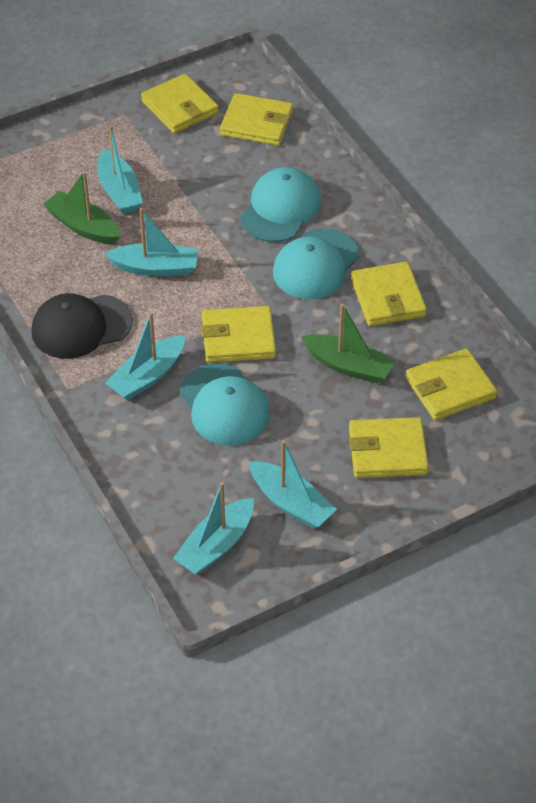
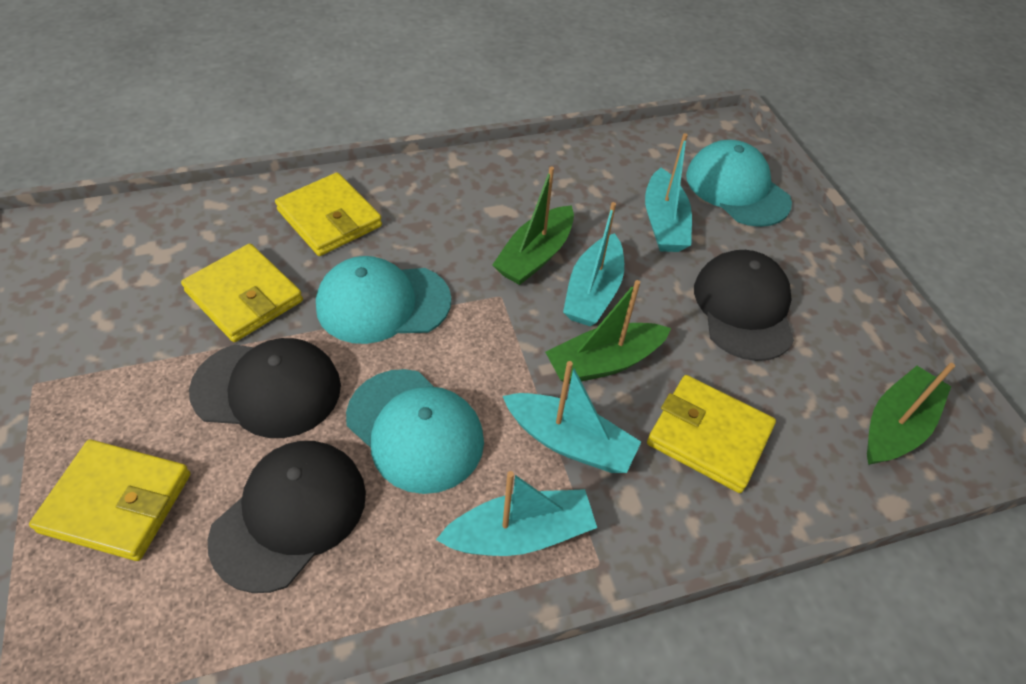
black cap: 1 -> 3
green boat: 2 -> 3
turquoise boat: 5 -> 4
yellow wallet: 6 -> 4

